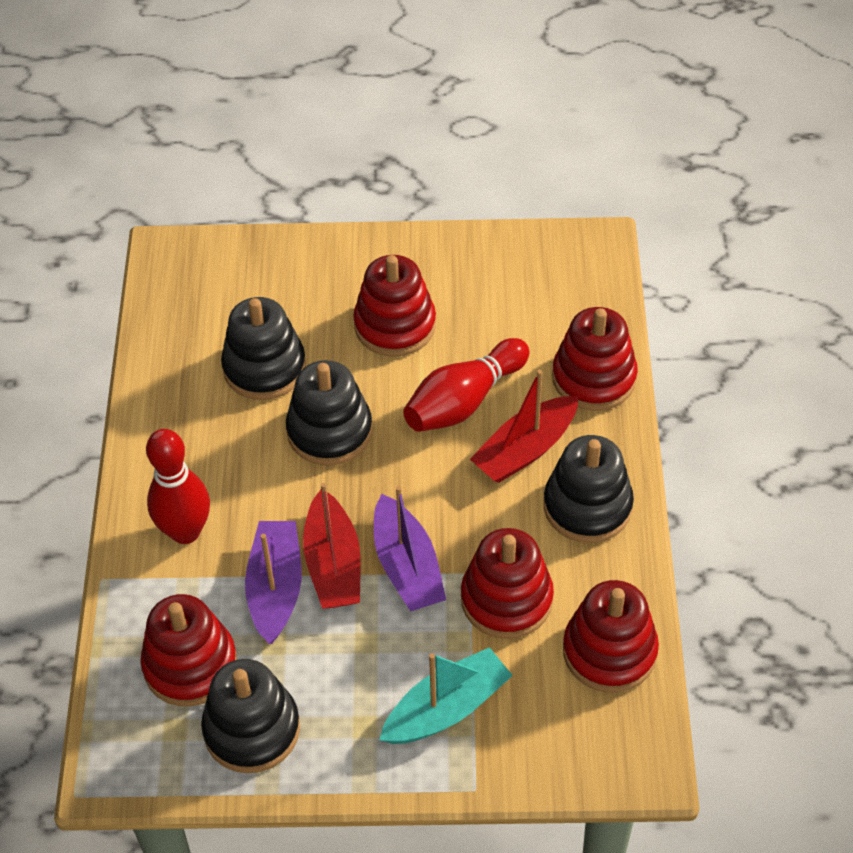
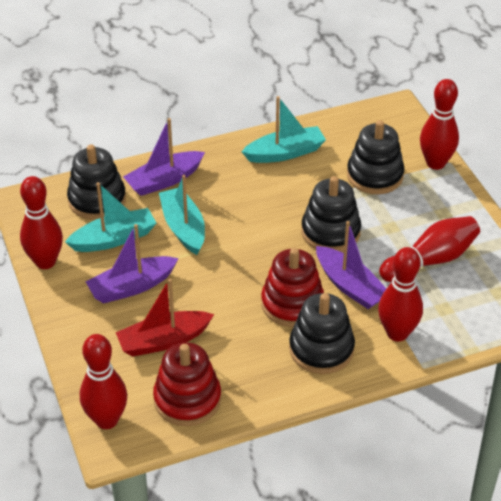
purple boat: 2 -> 3
red boat: 2 -> 1
red bowling pin: 2 -> 5
red stacking toy: 5 -> 2
turquoise boat: 1 -> 3

